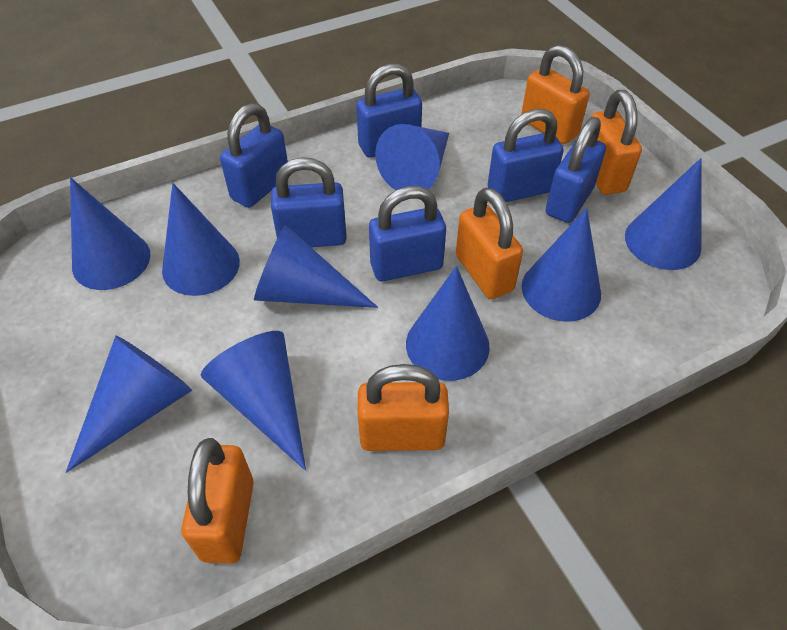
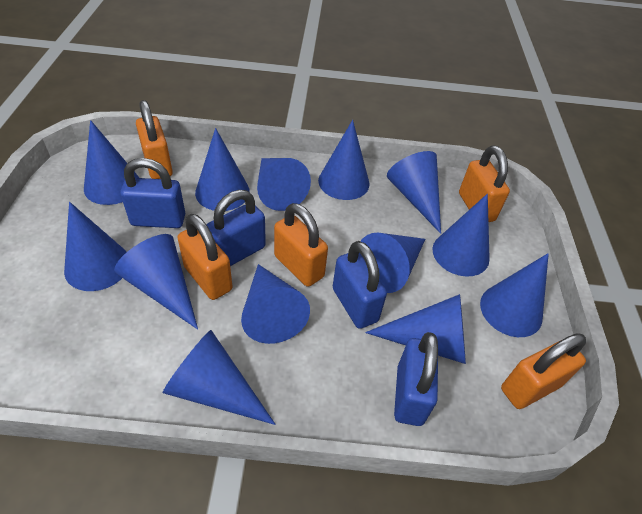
blue cone: 9 -> 13
blue padlock: 6 -> 4

